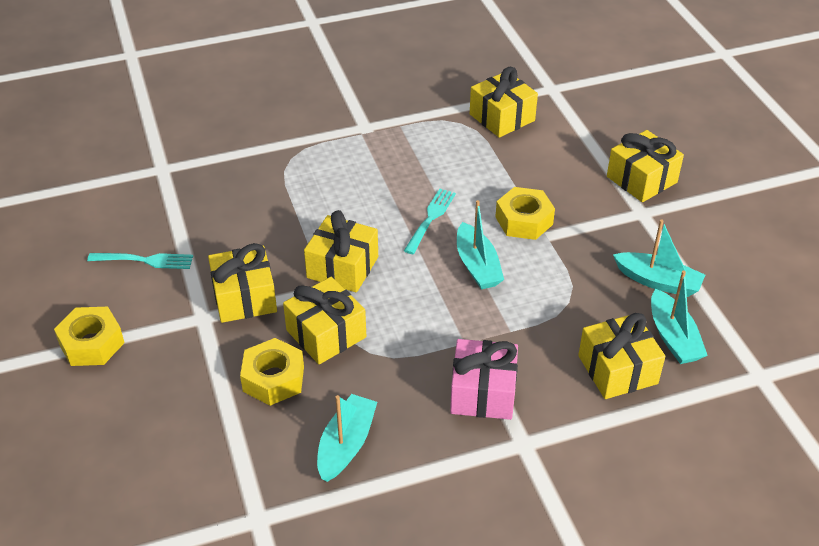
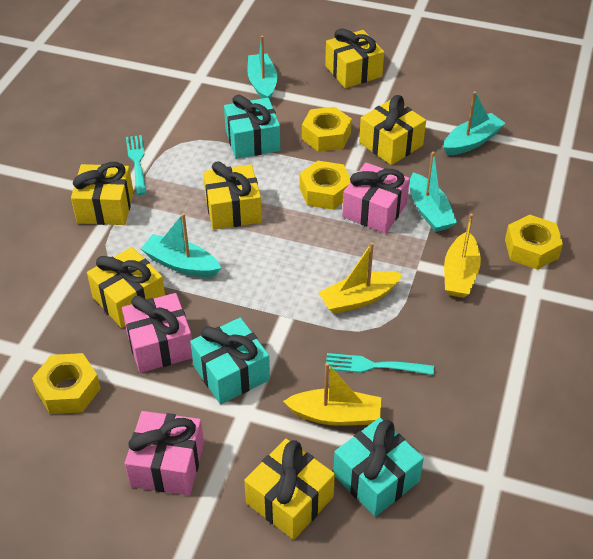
pink gift: 1 -> 3
turquoise gift: 0 -> 3
yellow boat: 0 -> 3
yellow nut: 3 -> 4

